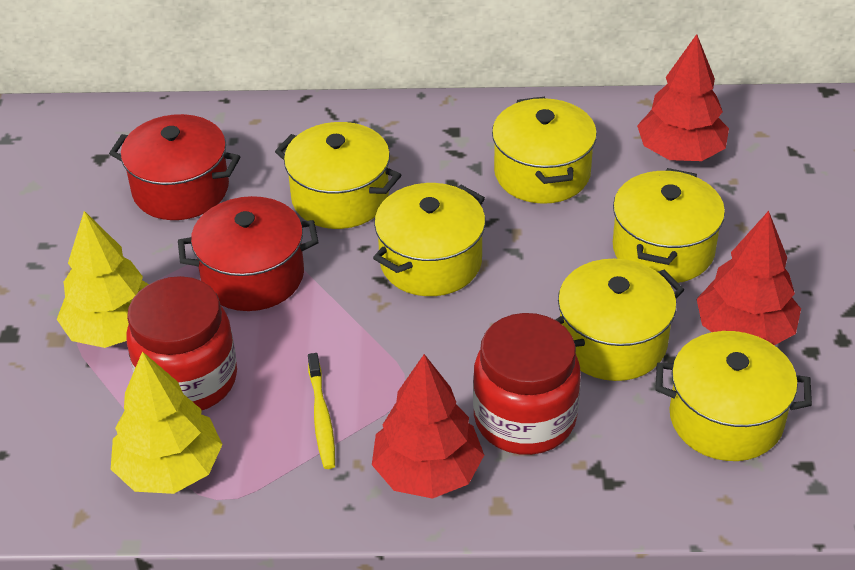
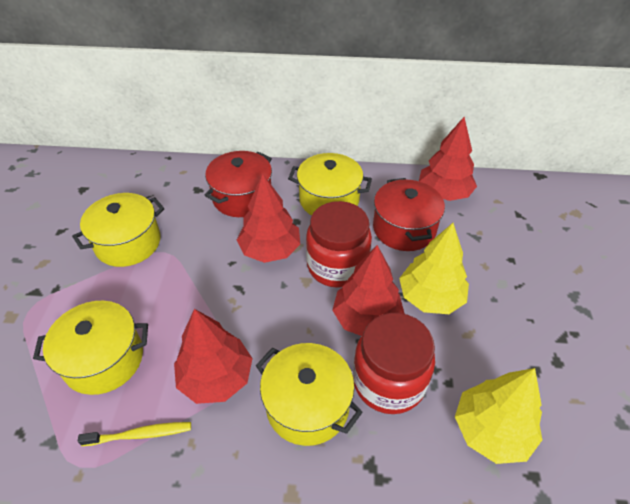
red tree: 3 -> 4
yellow pot: 6 -> 4

